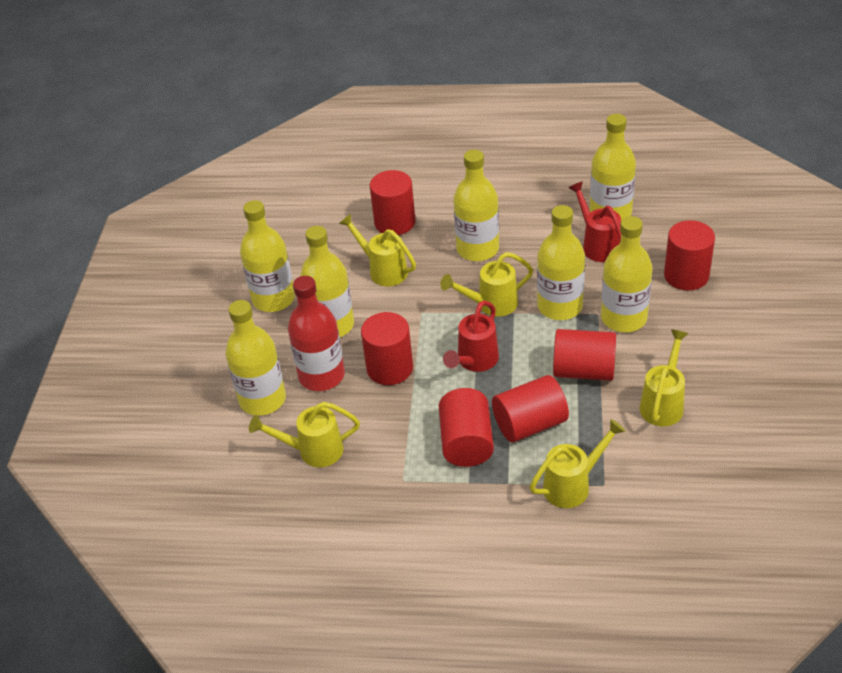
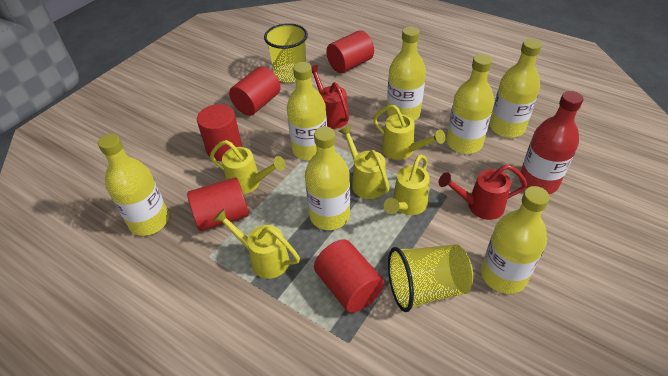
red cylinder: 6 -> 5
yellow cup: 0 -> 2

